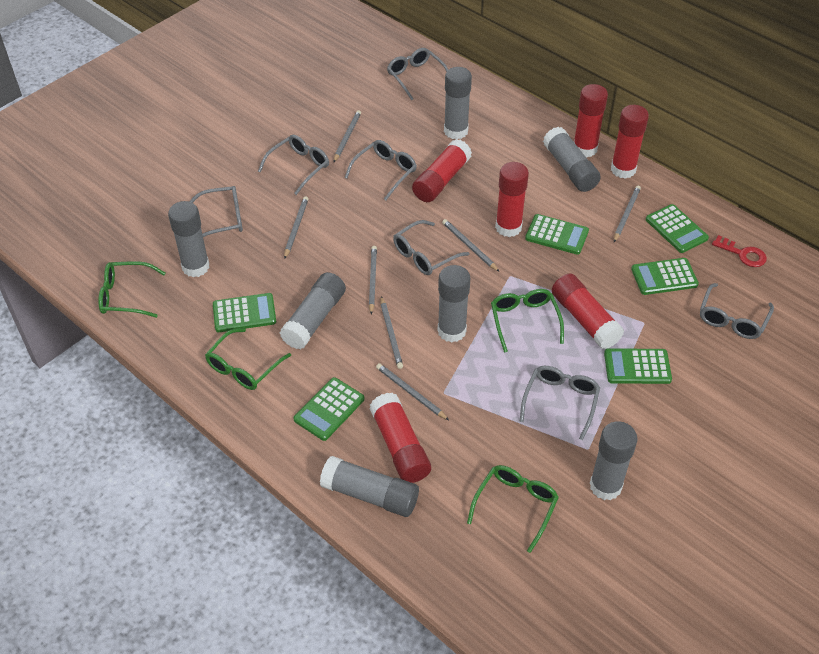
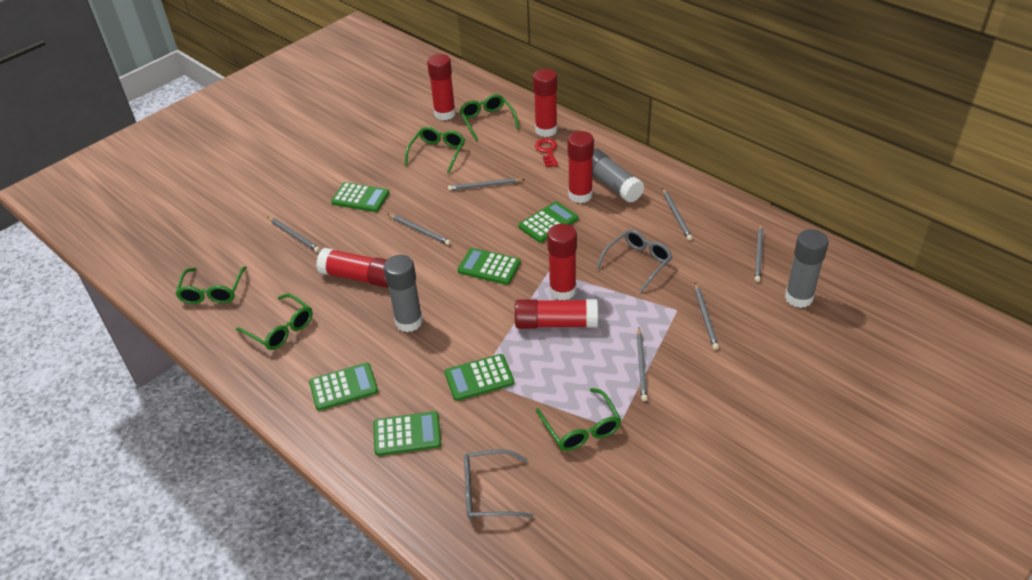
green glasses: 4 -> 5
grey glasses: 7 -> 2
grey glue stick: 7 -> 3

